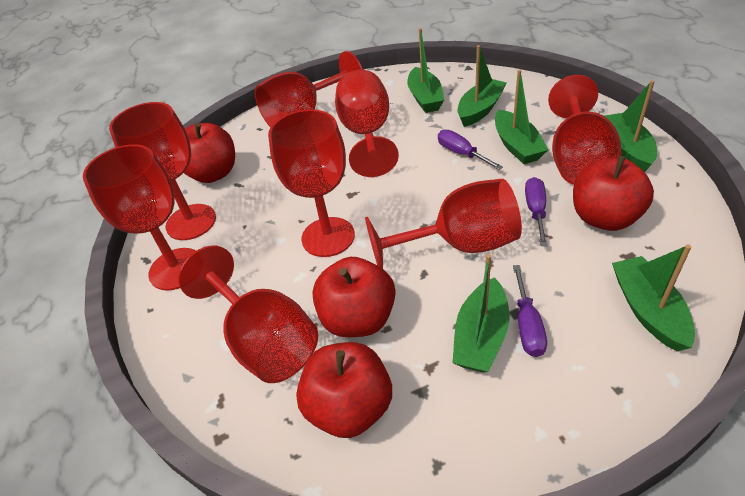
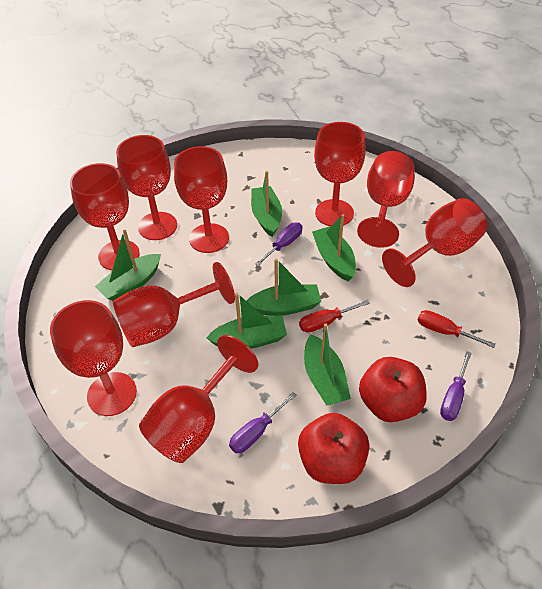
red apple: 4 -> 2
red goblet: 8 -> 9
red screwdriver: 0 -> 2

